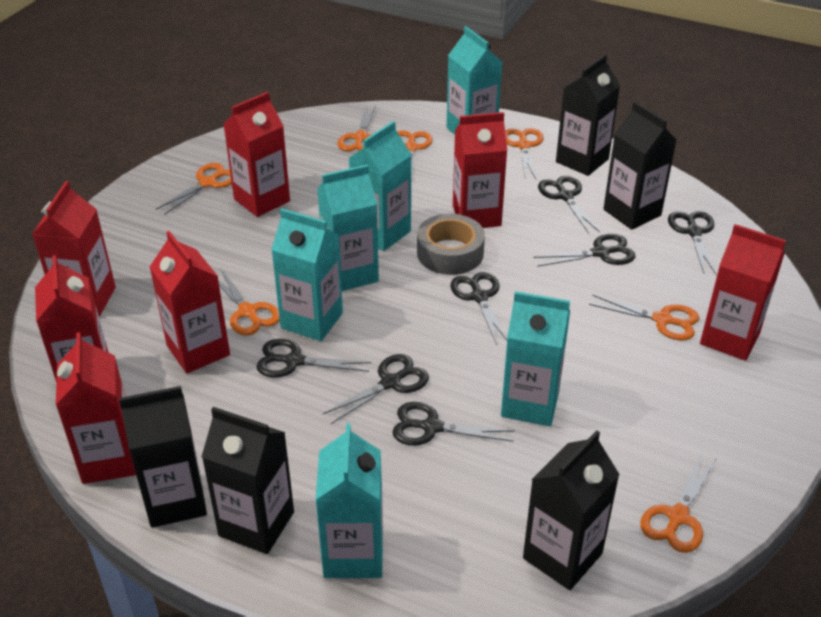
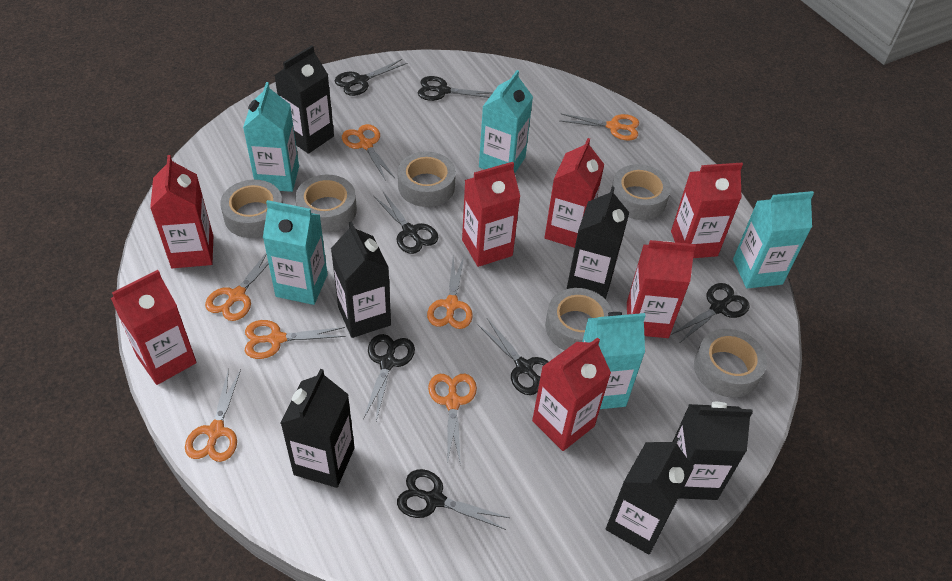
black carton: 5 -> 6
grey tape: 1 -> 6
turquoise carton: 6 -> 5

